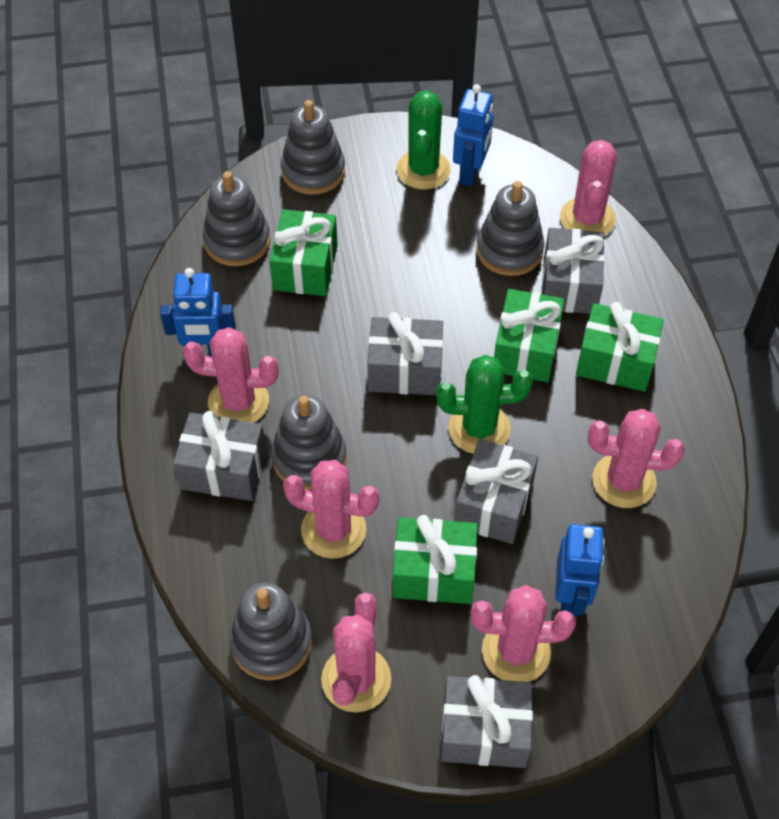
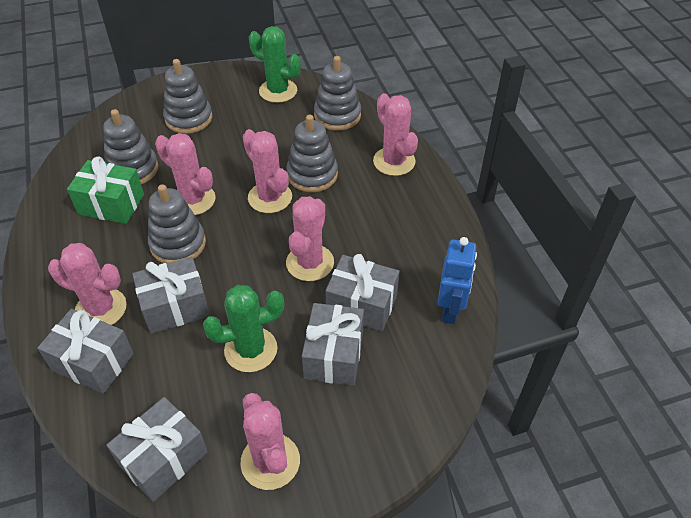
blue robot: 3 -> 1
green gift: 4 -> 1

